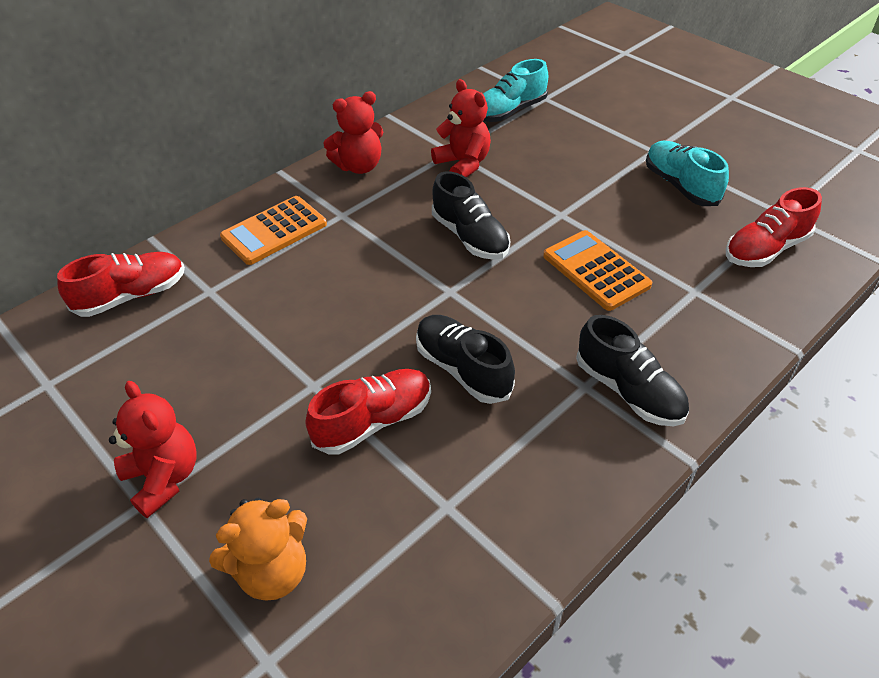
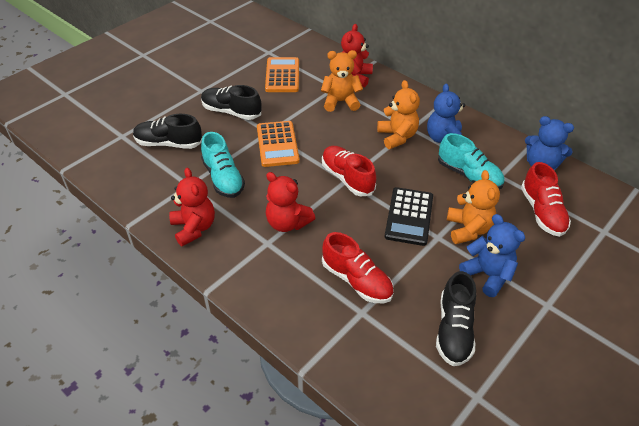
black calculator: 0 -> 1
blue teddy bear: 0 -> 3
orange teddy bear: 1 -> 3

